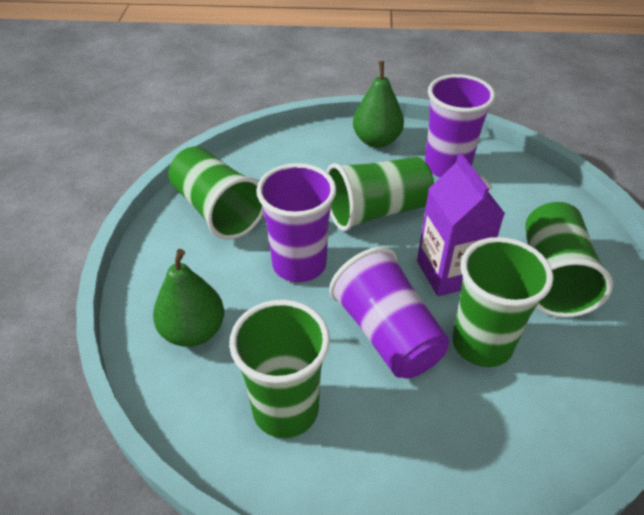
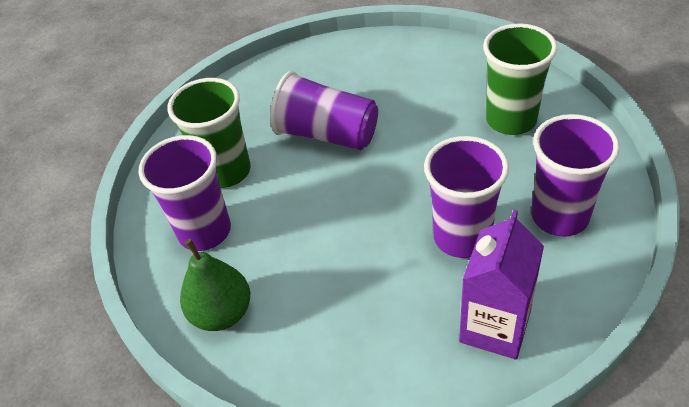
green cup: 5 -> 2
green pear: 2 -> 1
purple cup: 3 -> 4

